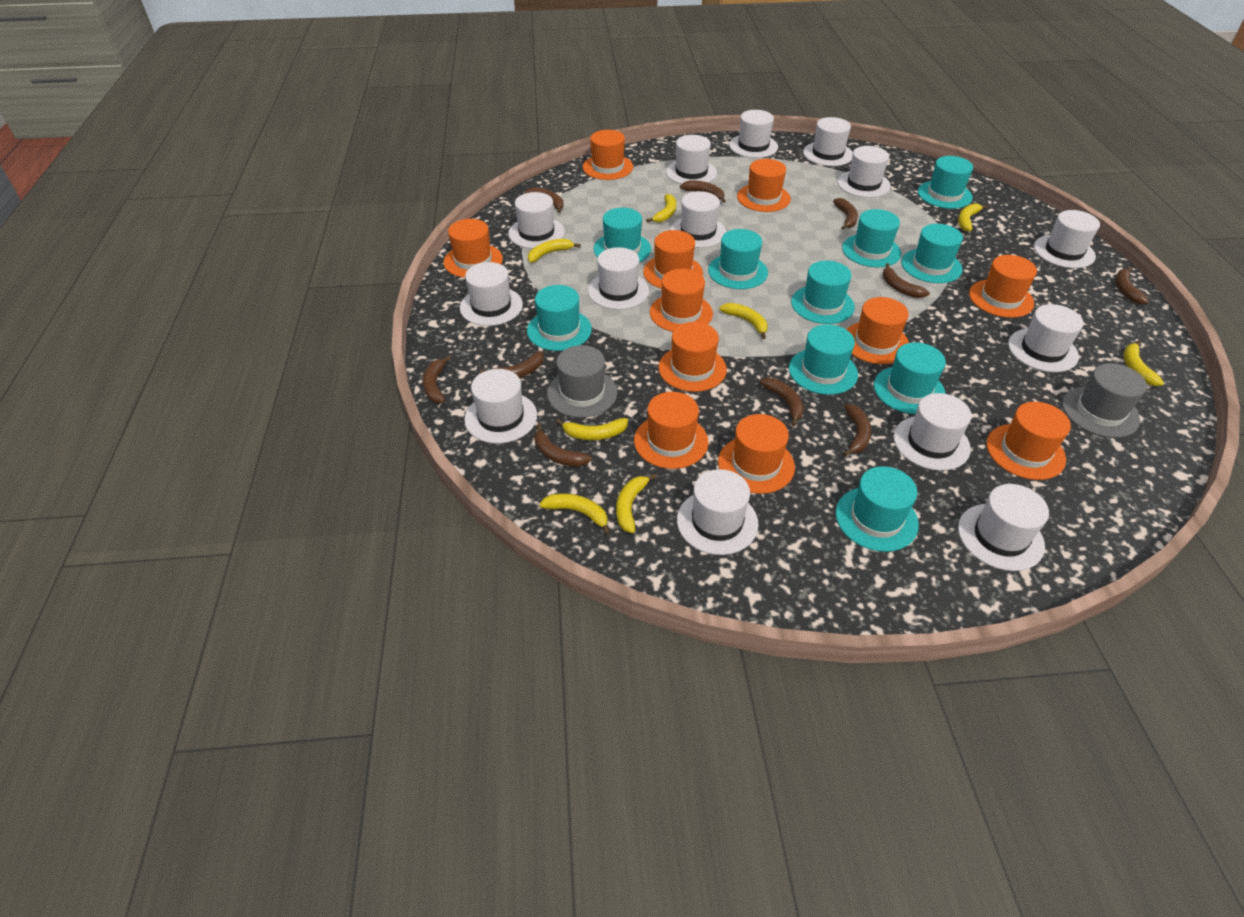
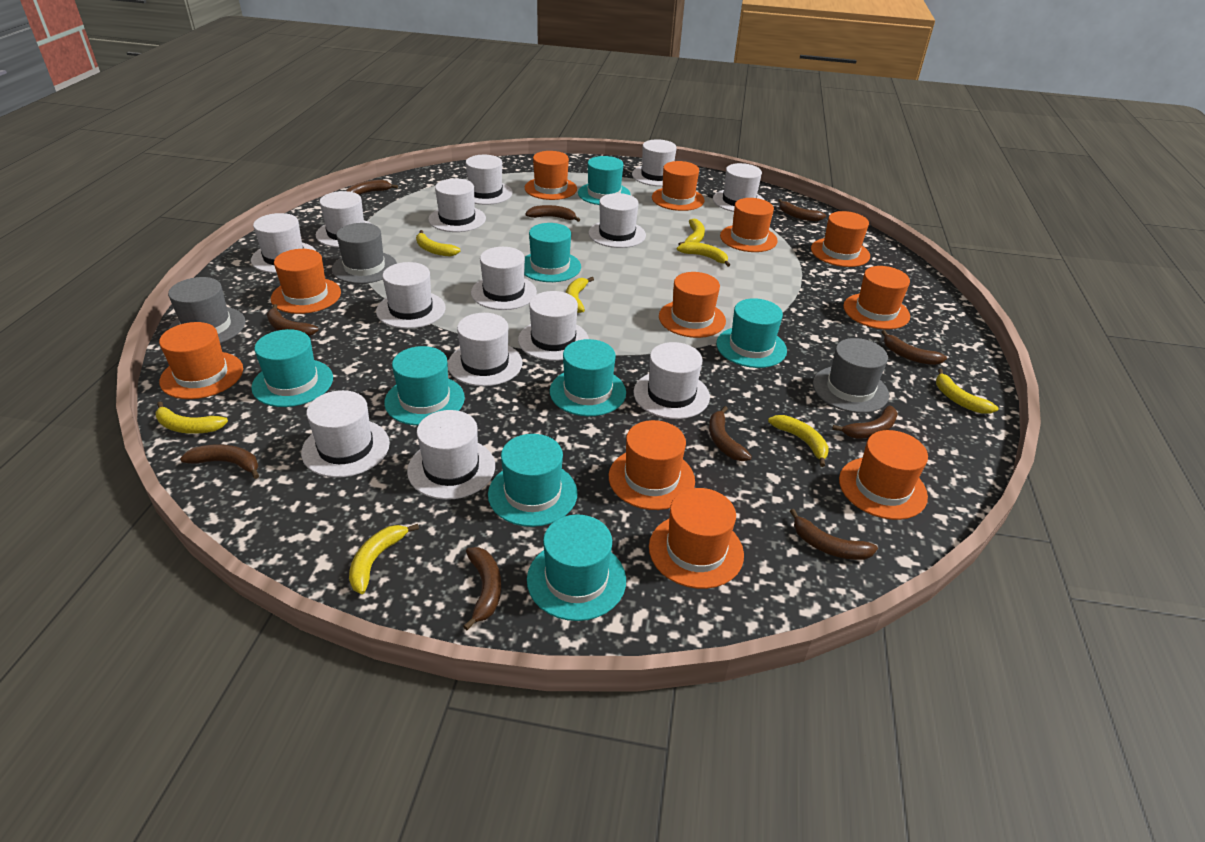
grey hat: 2 -> 3
turquoise hat: 10 -> 8

